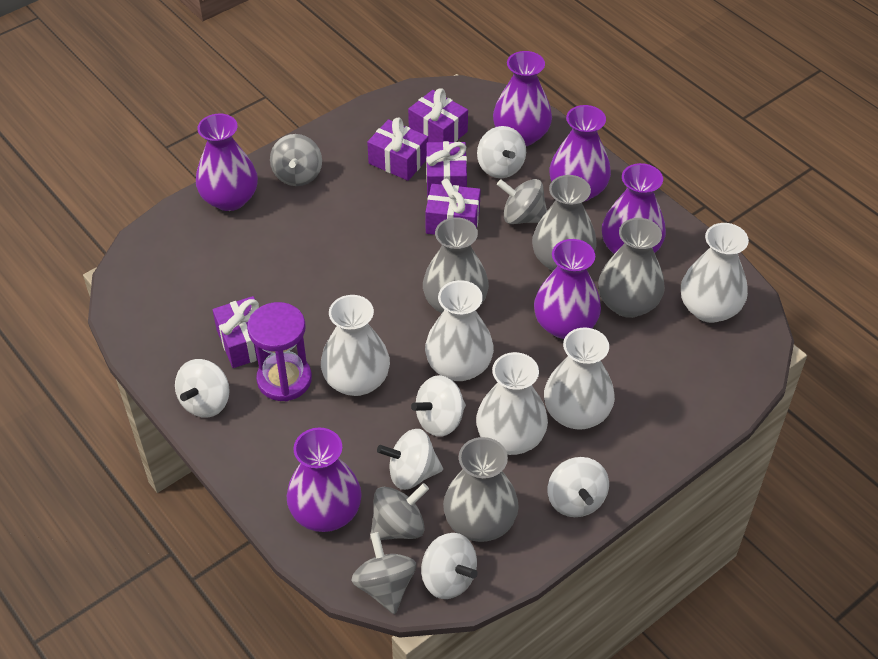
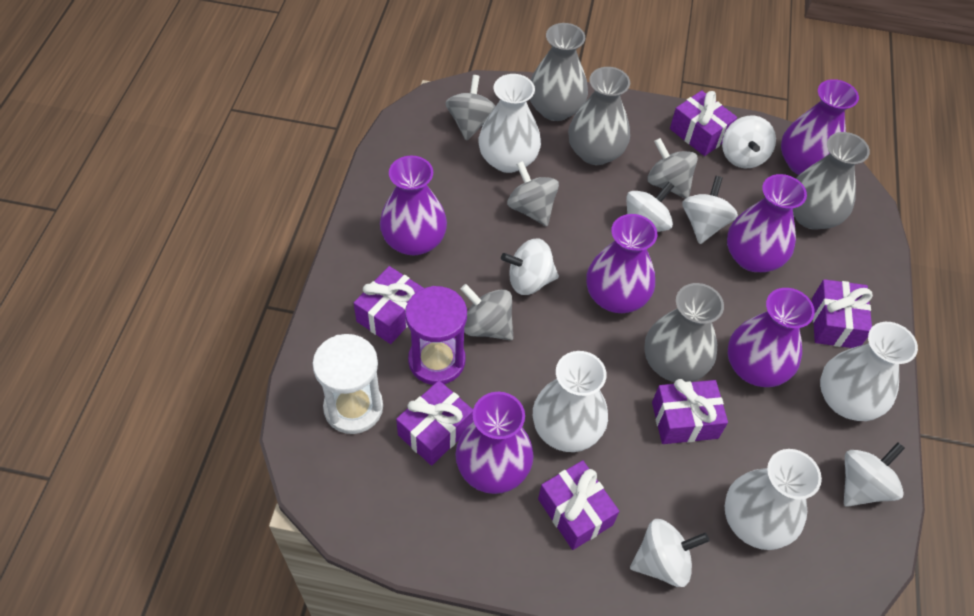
purple gift: 5 -> 6
white hourglass: 0 -> 1
white vase: 5 -> 4

